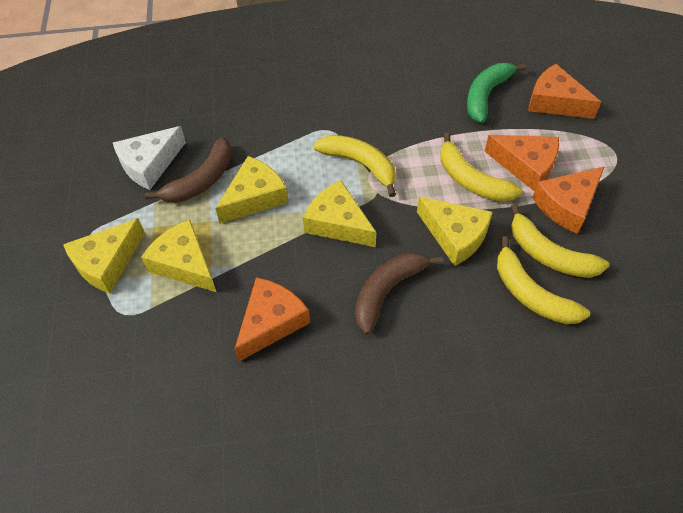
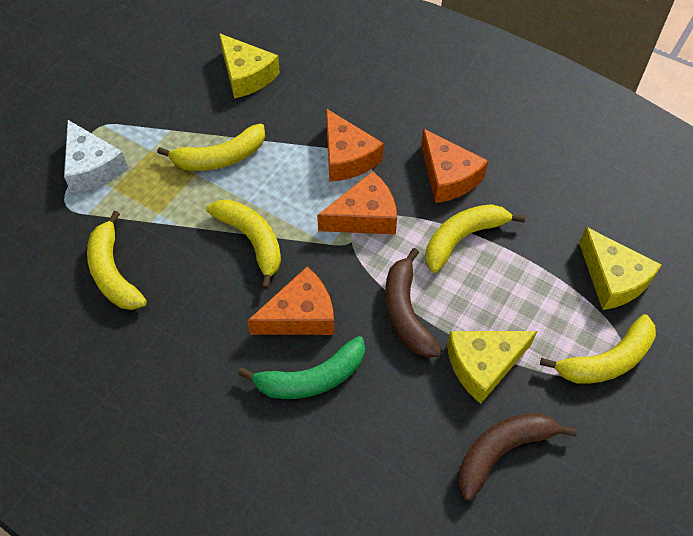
yellow banana: 4 -> 5
yellow cheese: 5 -> 3

